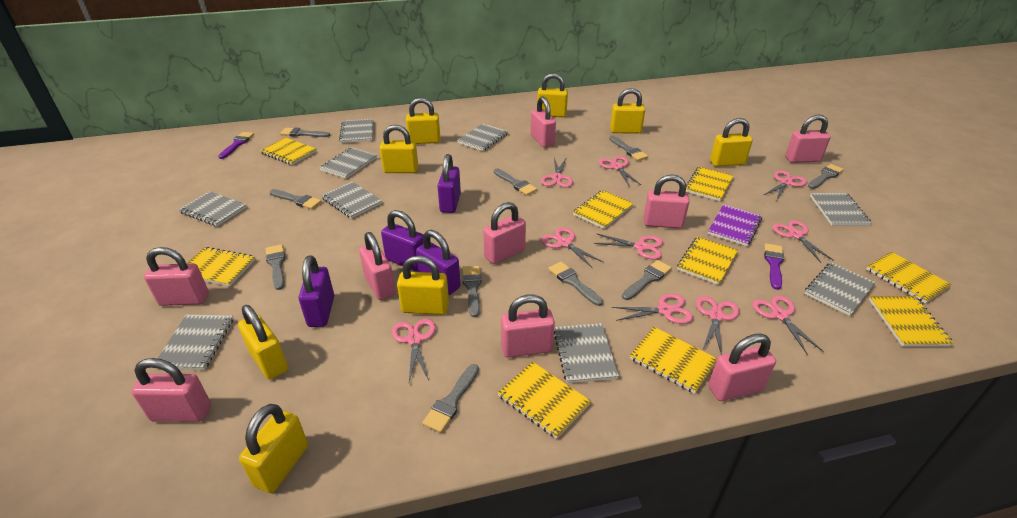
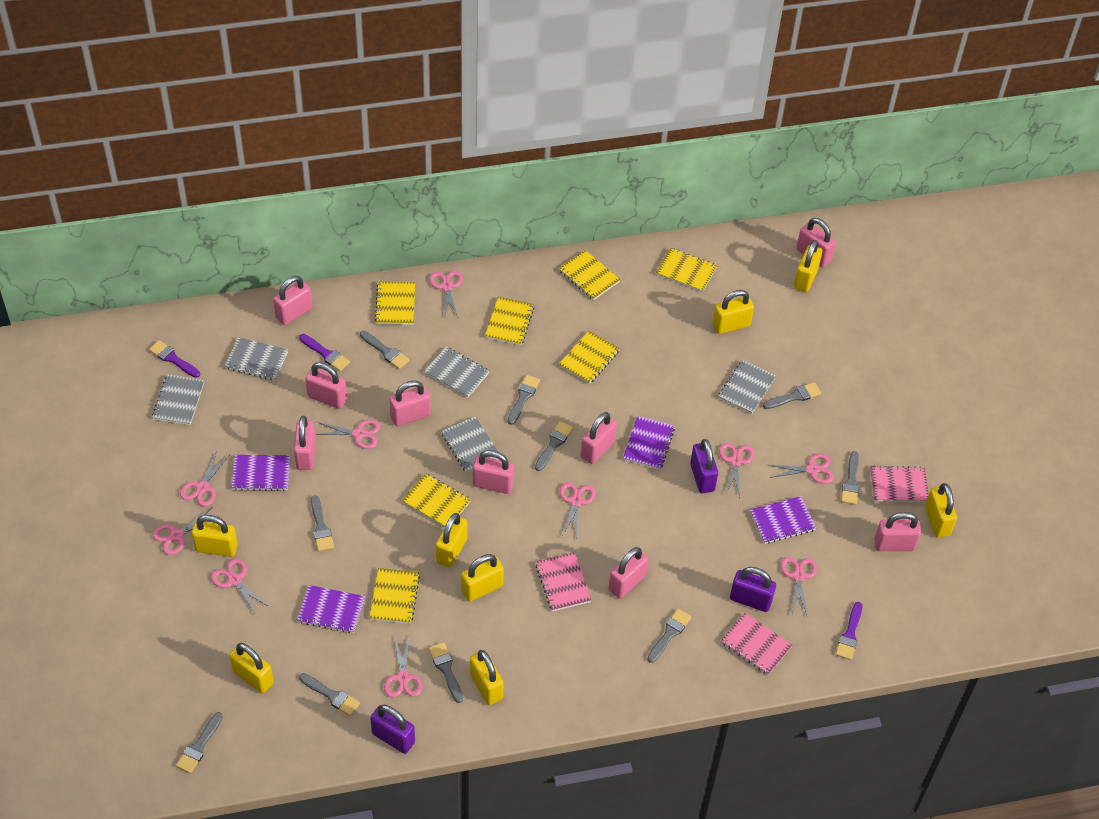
grey notebook: 9 -> 5
pink notebook: 0 -> 3
purple brush: 2 -> 3
purple notebook: 1 -> 4
purple padlock: 4 -> 3
yellow notebook: 9 -> 7

